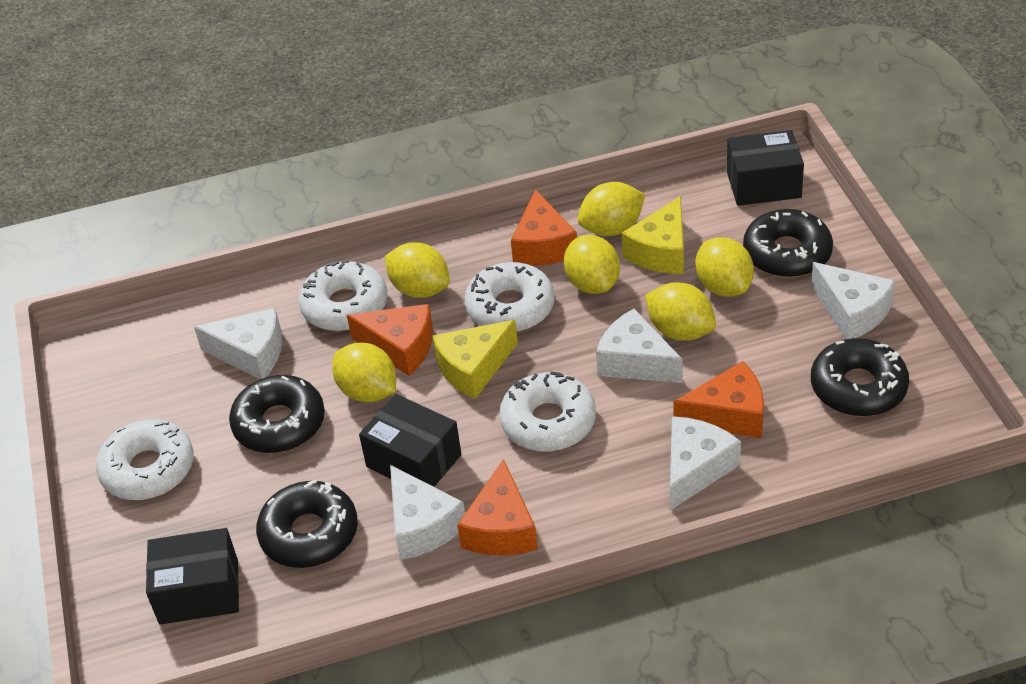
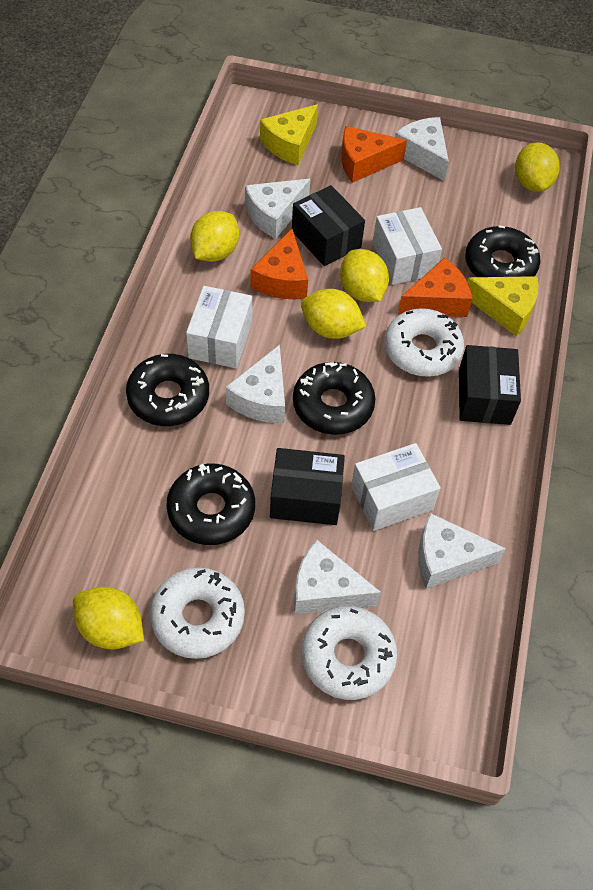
orange cheese: 4 -> 3
white box: 0 -> 3
white donut: 4 -> 3
yellow lemon: 6 -> 5

